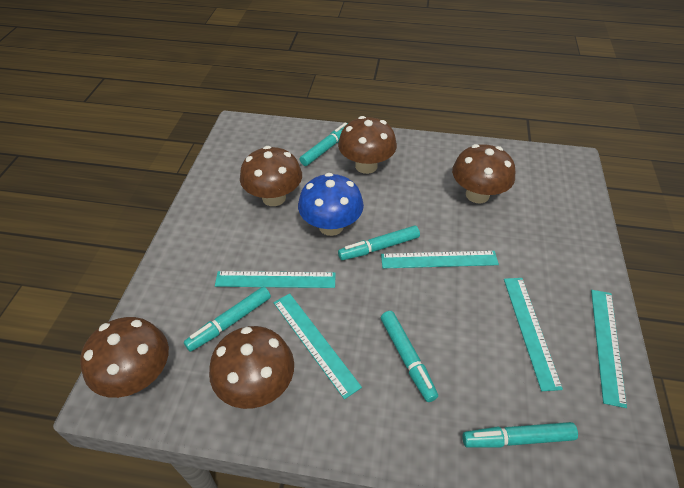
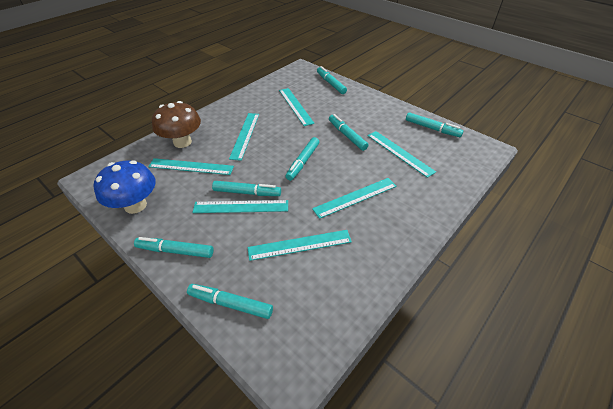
brown mushroom: 5 -> 1
turquoise marker: 5 -> 7
turquoise ruler: 5 -> 7

